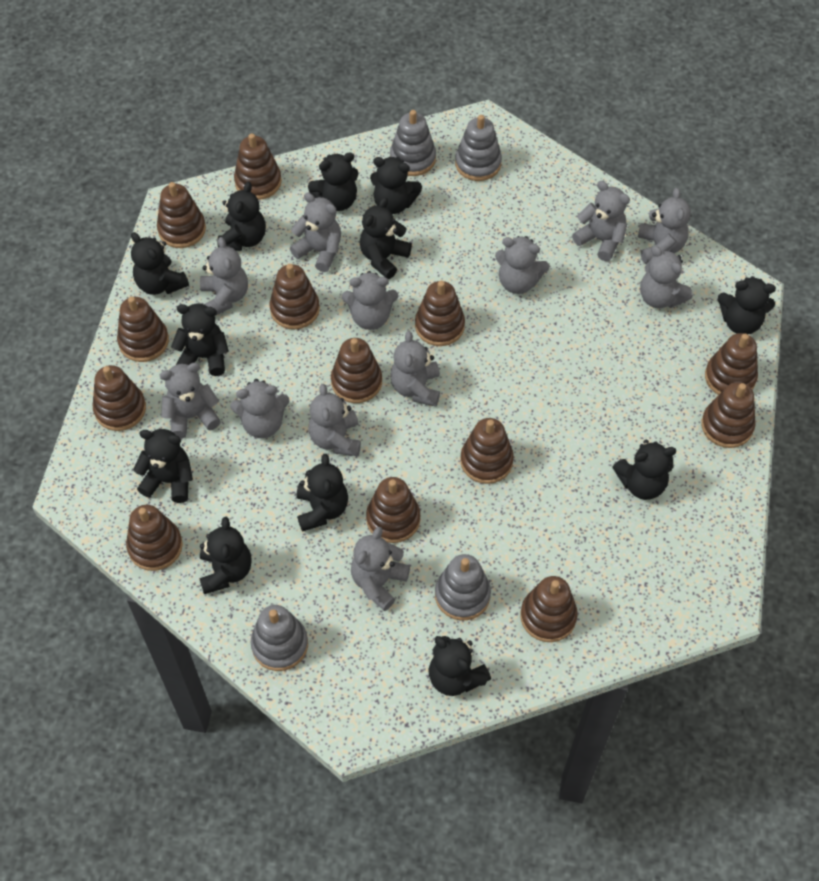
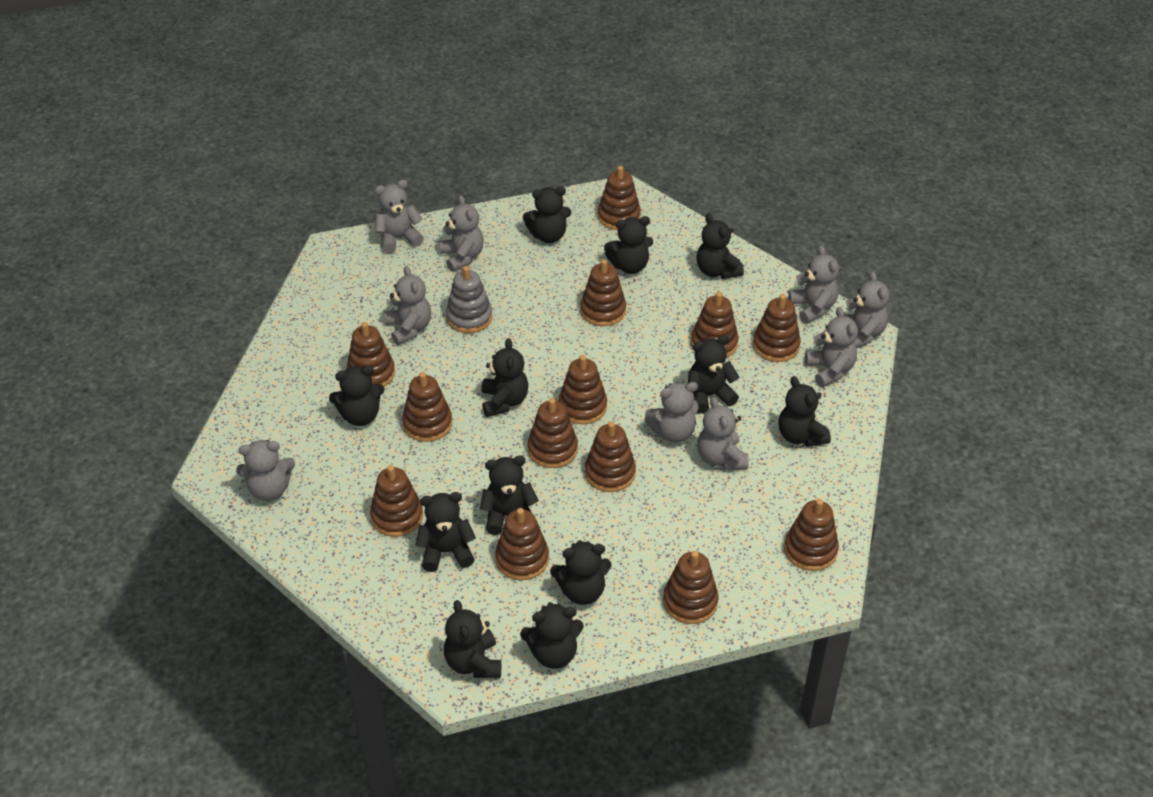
grey stacking toy: 4 -> 1
grey teddy bear: 12 -> 9

